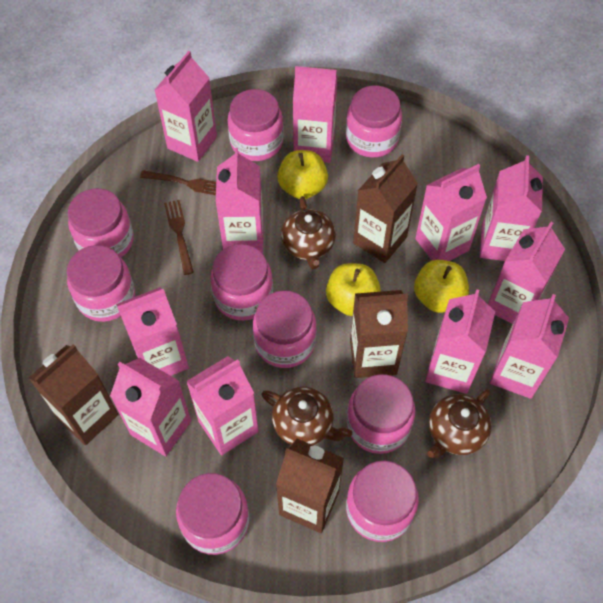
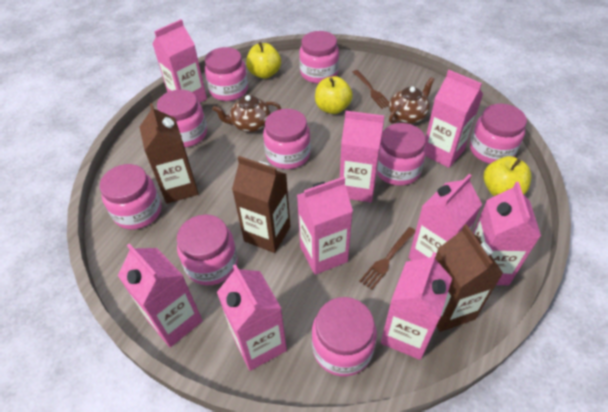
brown carton: 4 -> 3
brown teapot: 3 -> 2
pink carton: 11 -> 9

